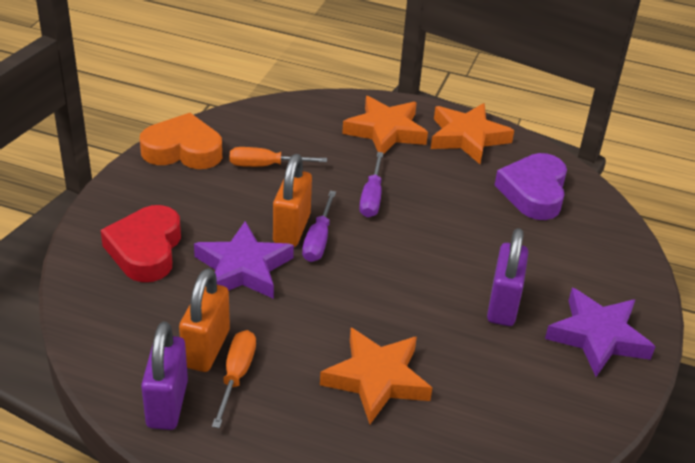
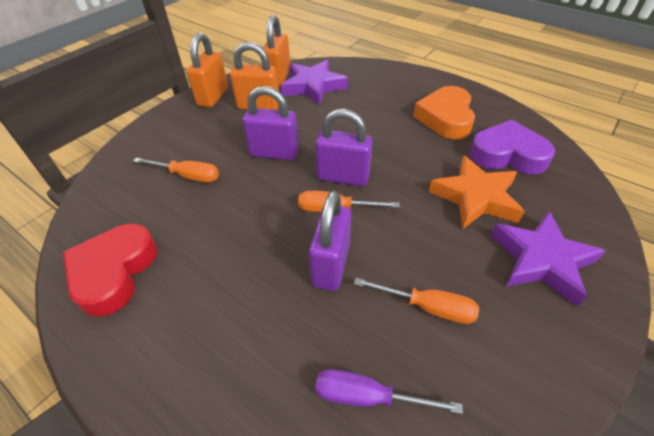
orange padlock: 2 -> 3
orange screwdriver: 2 -> 3
orange star: 3 -> 1
purple padlock: 2 -> 3
purple screwdriver: 2 -> 1

